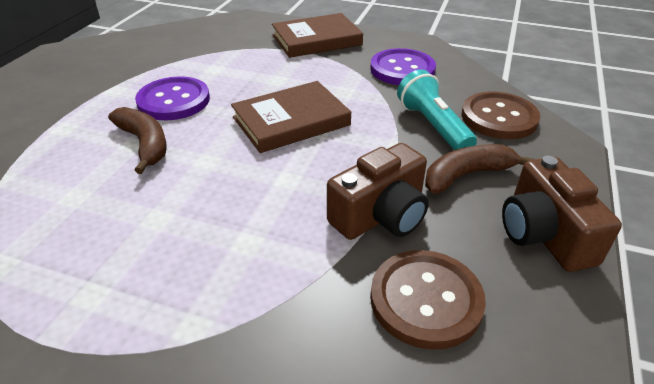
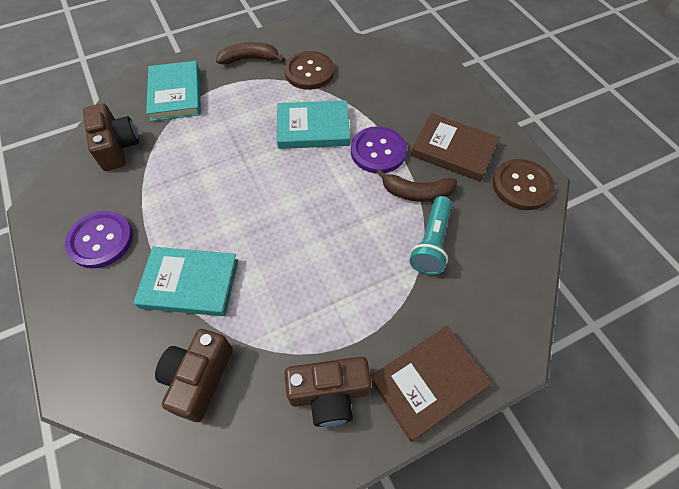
brown camera: 2 -> 3
turquoise book: 0 -> 3

